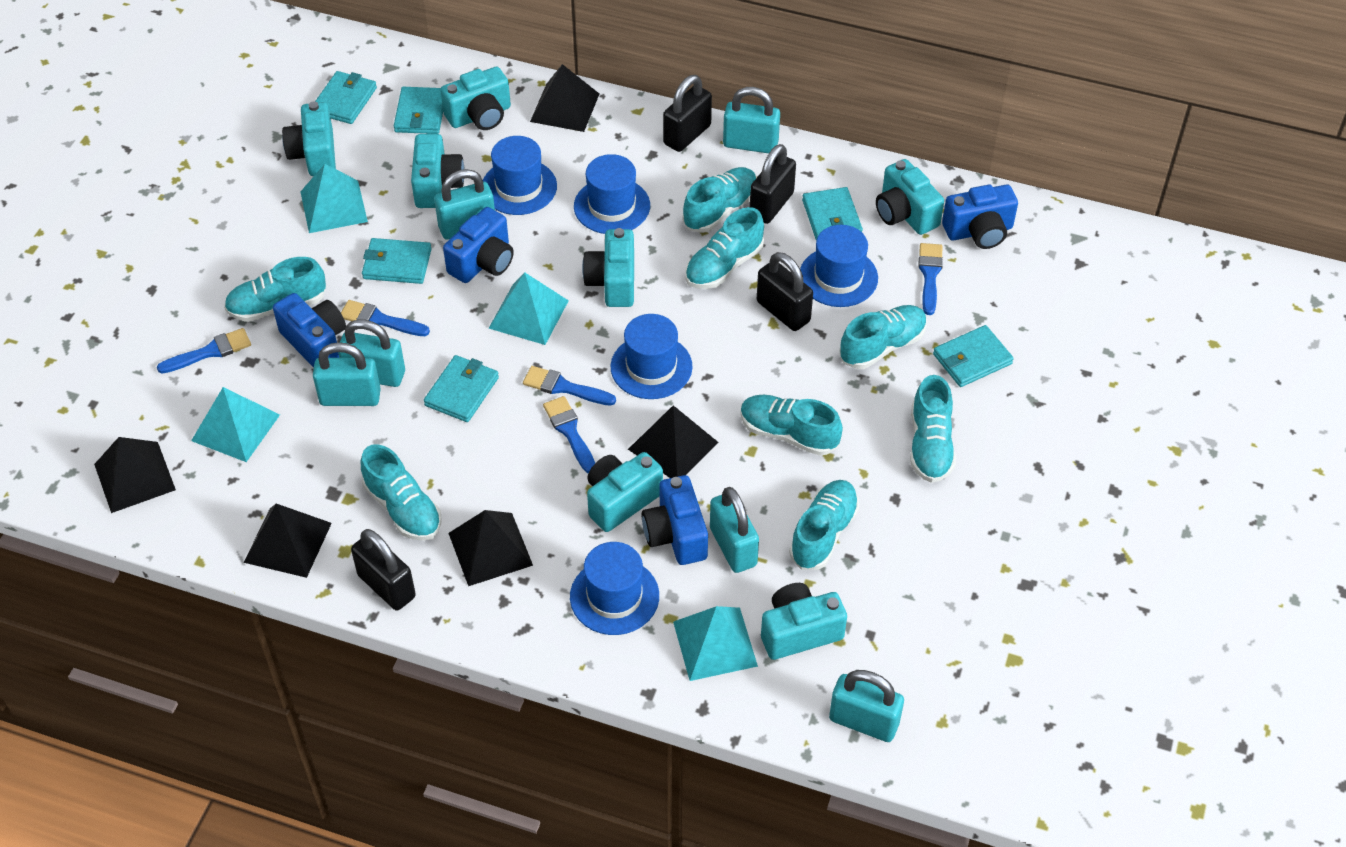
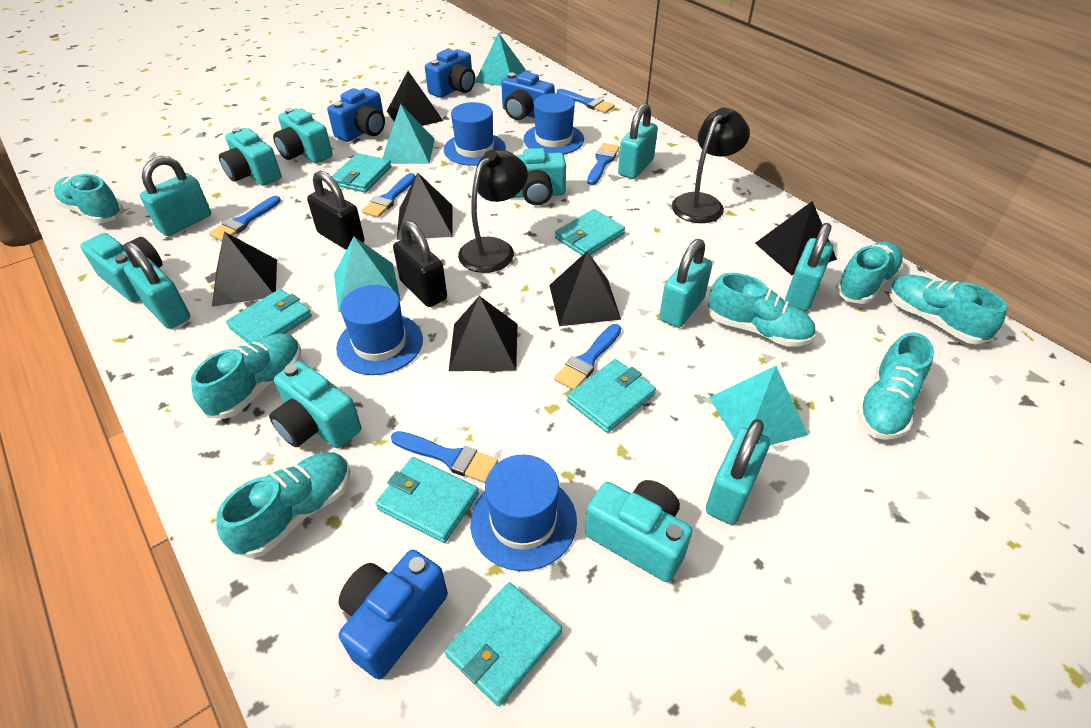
black lamp: 0 -> 2
black padlock: 4 -> 2
black pyramid: 5 -> 6
blue brush: 5 -> 6
blue hat: 5 -> 4
turquoise camera: 7 -> 6
turquoise shoe: 8 -> 7

